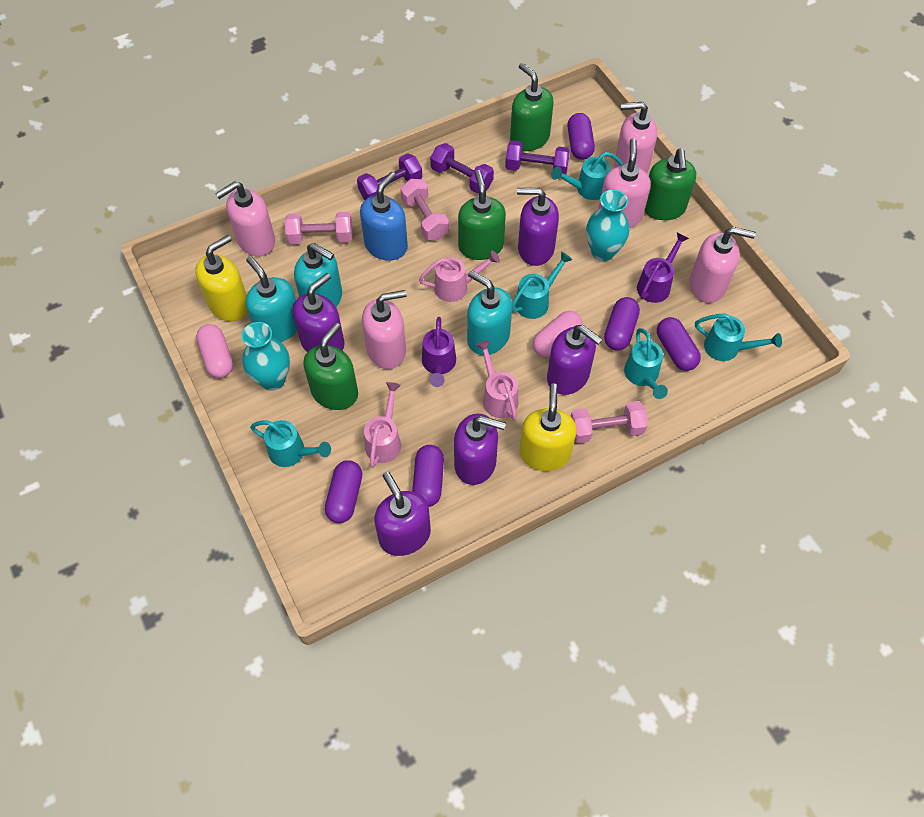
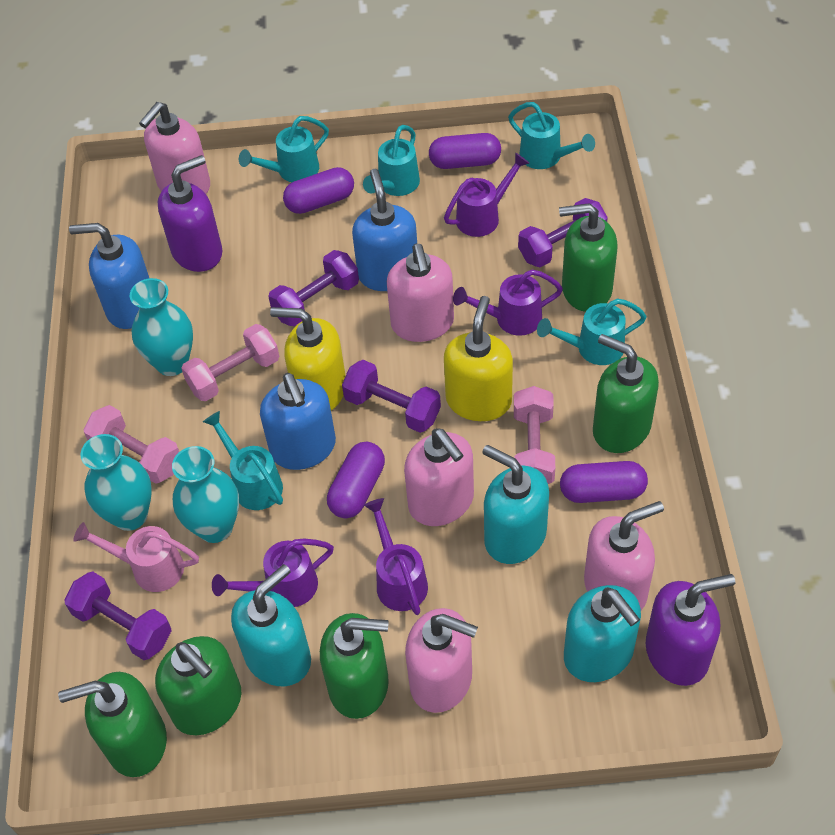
blue soap dispenser: 1 -> 3
green soap dispenser: 4 -> 5
pink capsule: 2 -> 0
pink watering can: 3 -> 1
purple capsule: 5 -> 4
purple dumbbell: 3 -> 4
purple soap dispenser: 5 -> 2
purple watering can: 2 -> 4
turquoise vase: 2 -> 3

